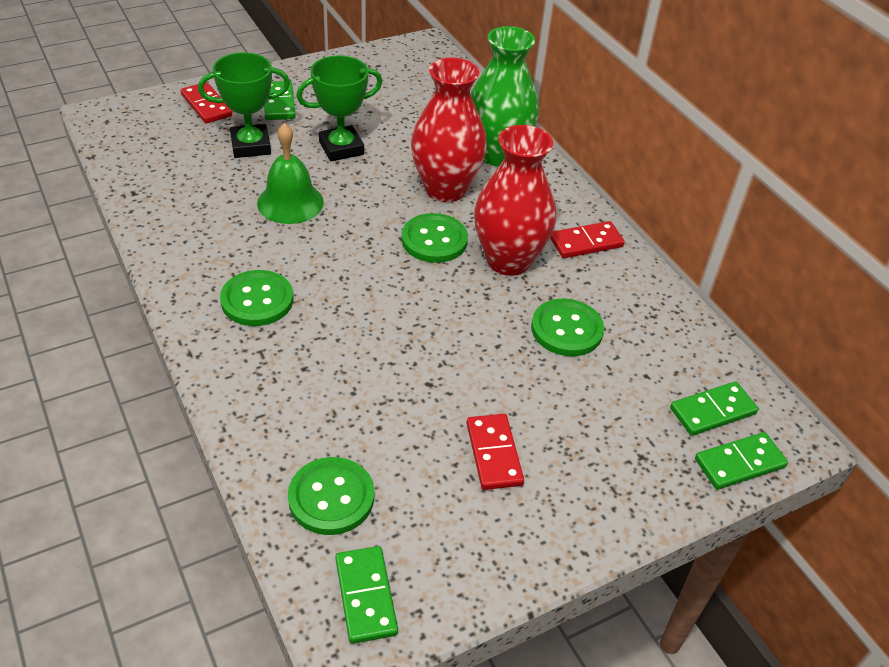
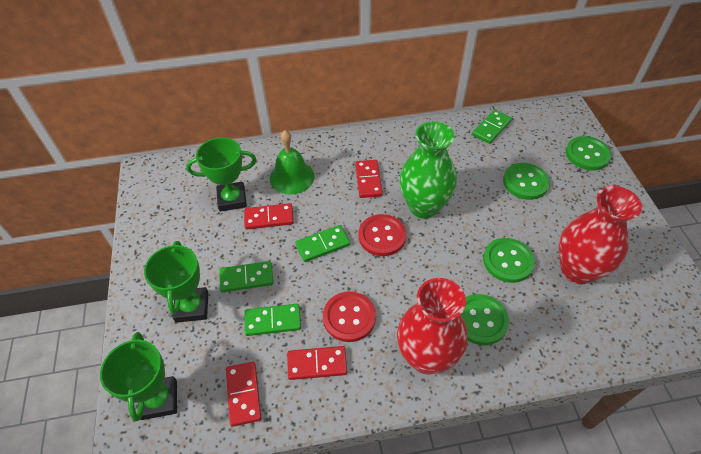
green trophy: 2 -> 3
red button: 0 -> 2
red domino: 3 -> 4

